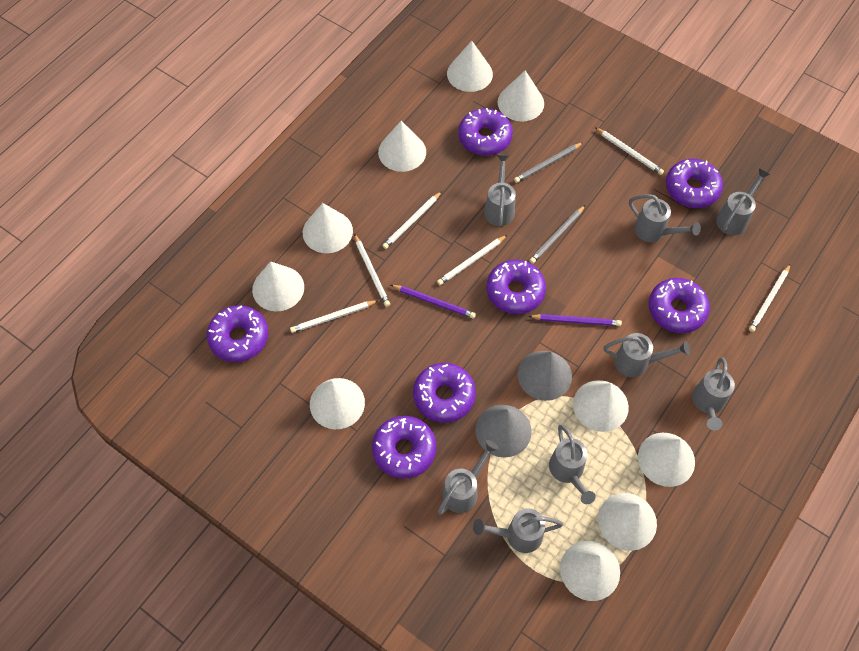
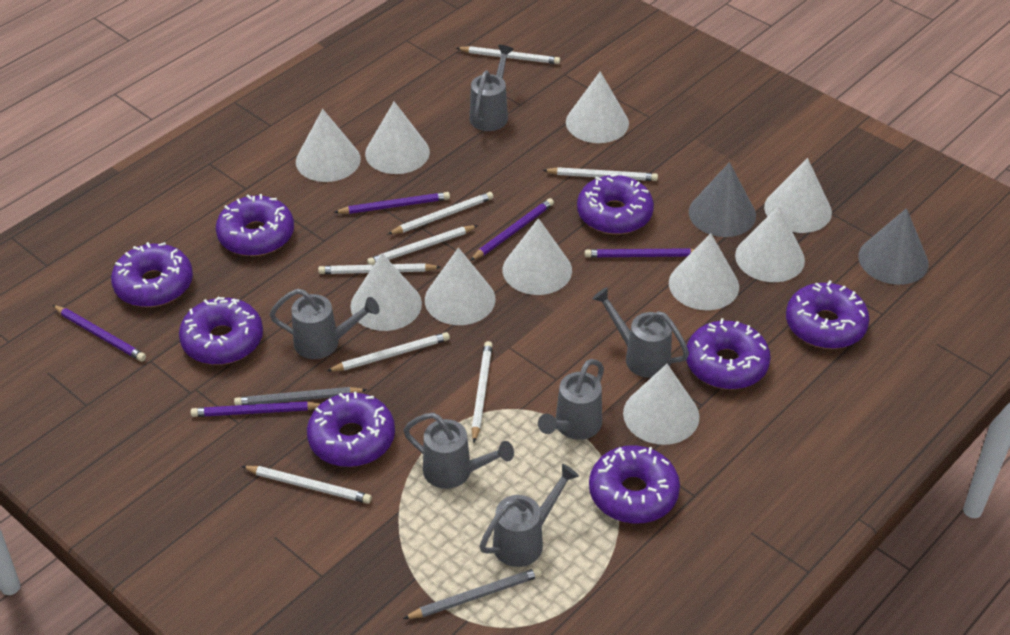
grey watering can: 8 -> 6
purple donut: 7 -> 8
purple pencil: 2 -> 5
white pencil: 6 -> 8

